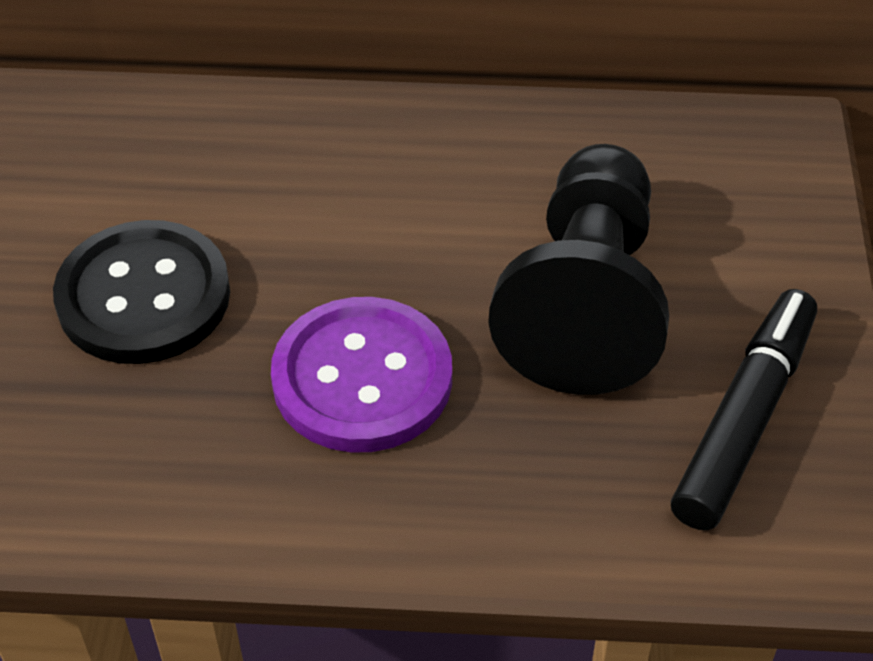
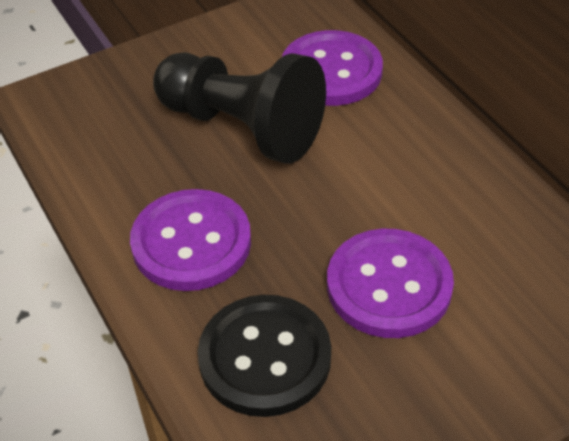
black marker: 1 -> 0
purple button: 1 -> 3

